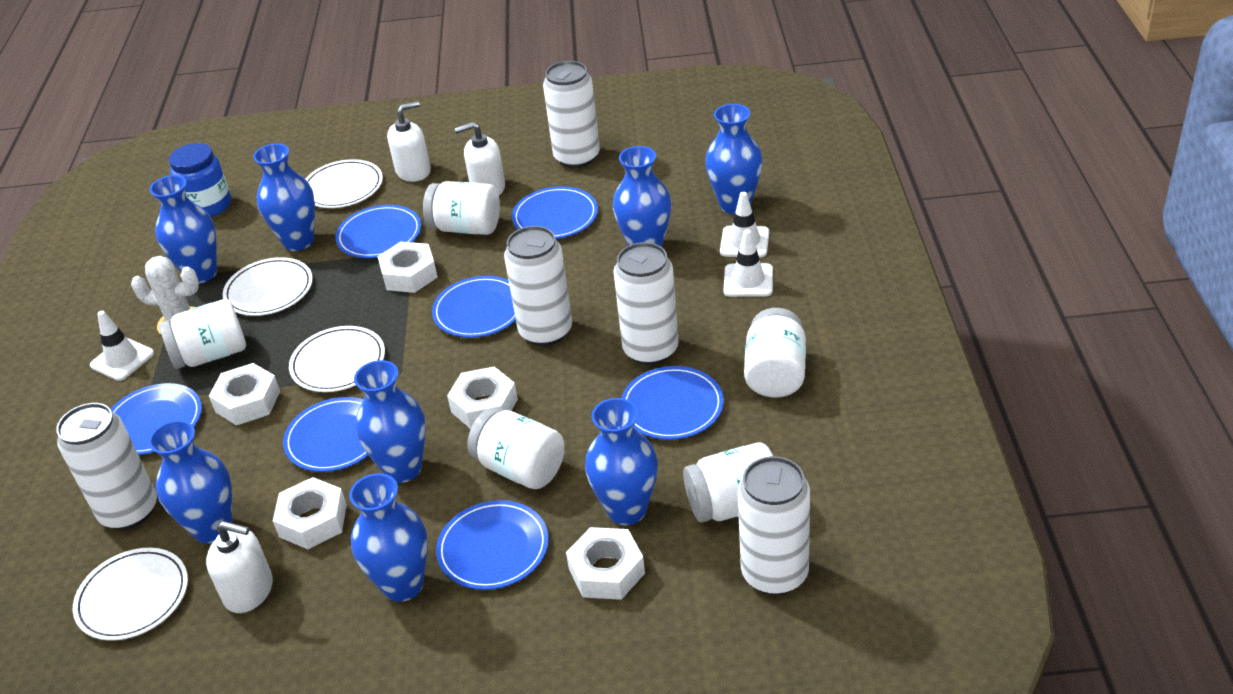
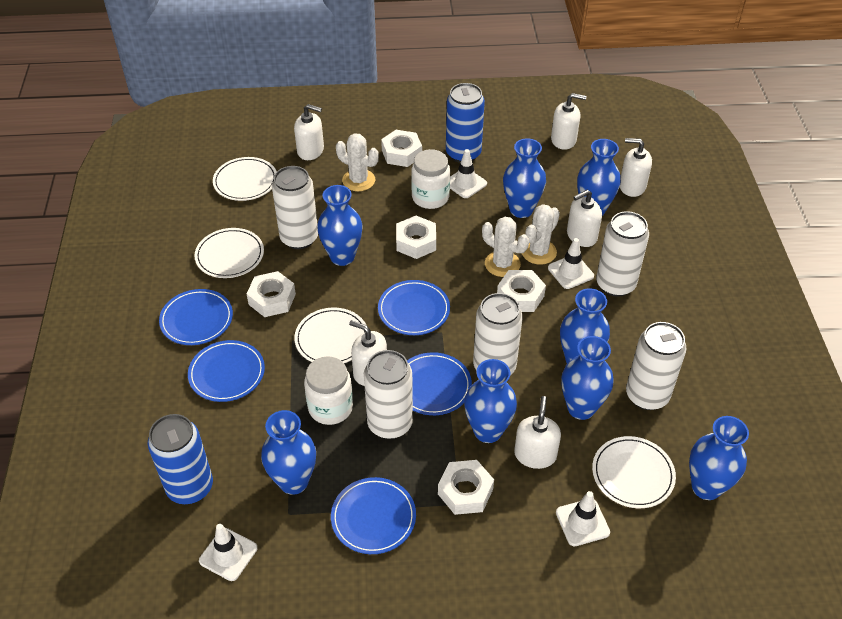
blue can: 0 -> 2
blue jar: 1 -> 0
blue plate: 7 -> 5
white cactus: 1 -> 3
white jar: 5 -> 2
white soap dispenser: 3 -> 6
white traffic cone: 3 -> 4

